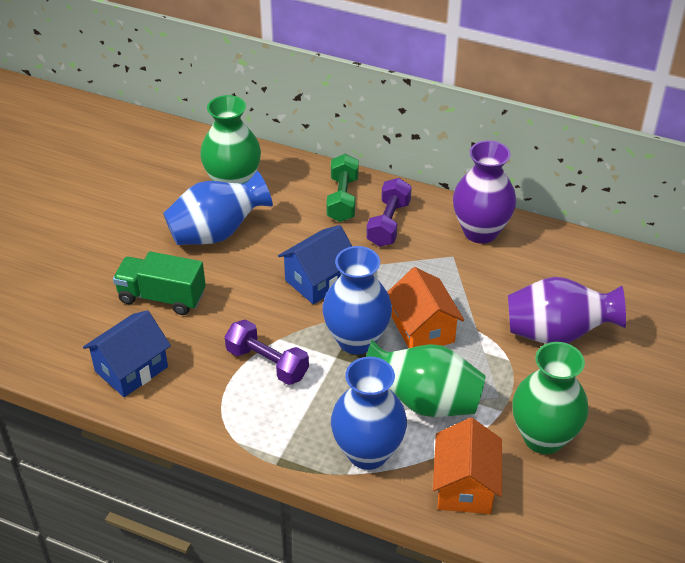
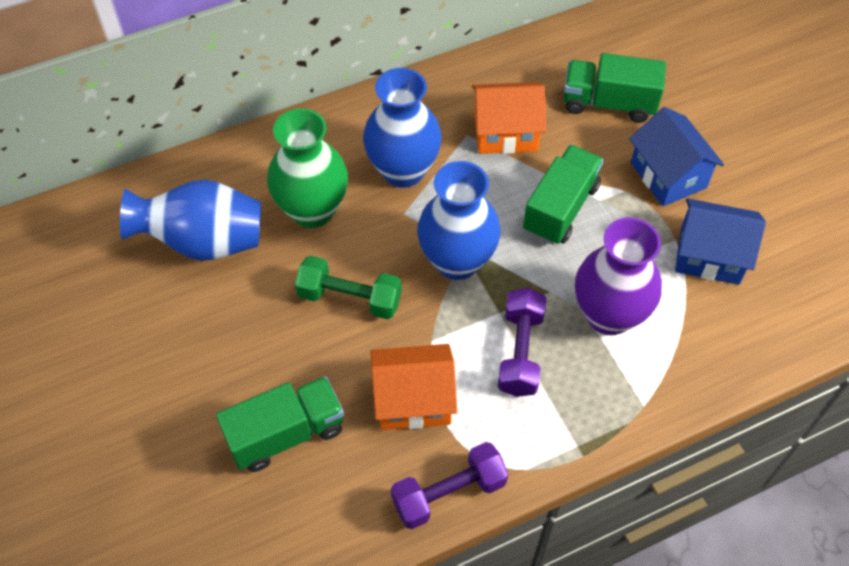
green truck: 1 -> 3
green vase: 3 -> 1
purple vase: 2 -> 1

